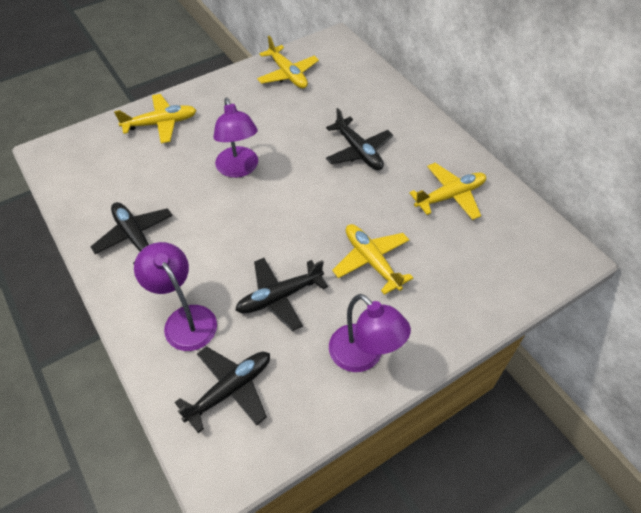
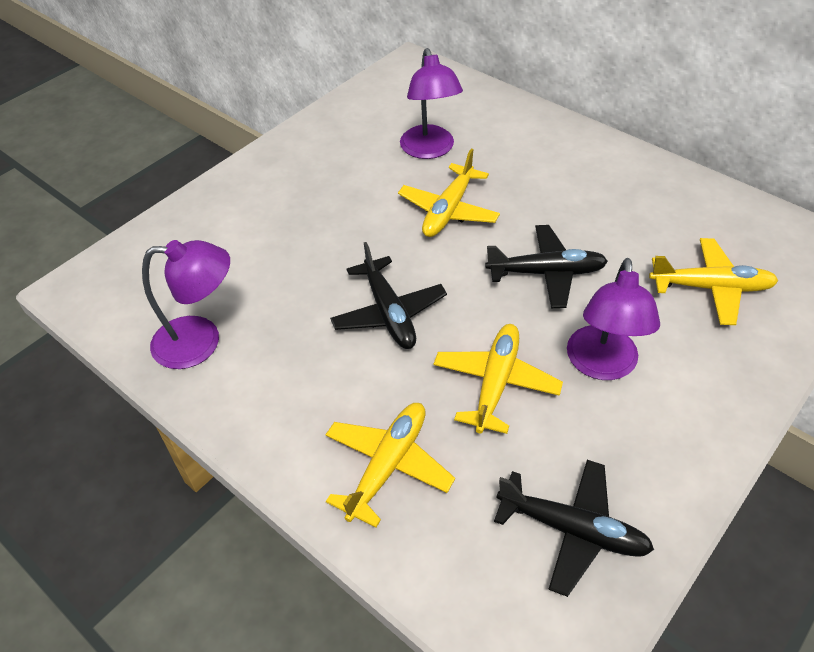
black plane: 4 -> 3

